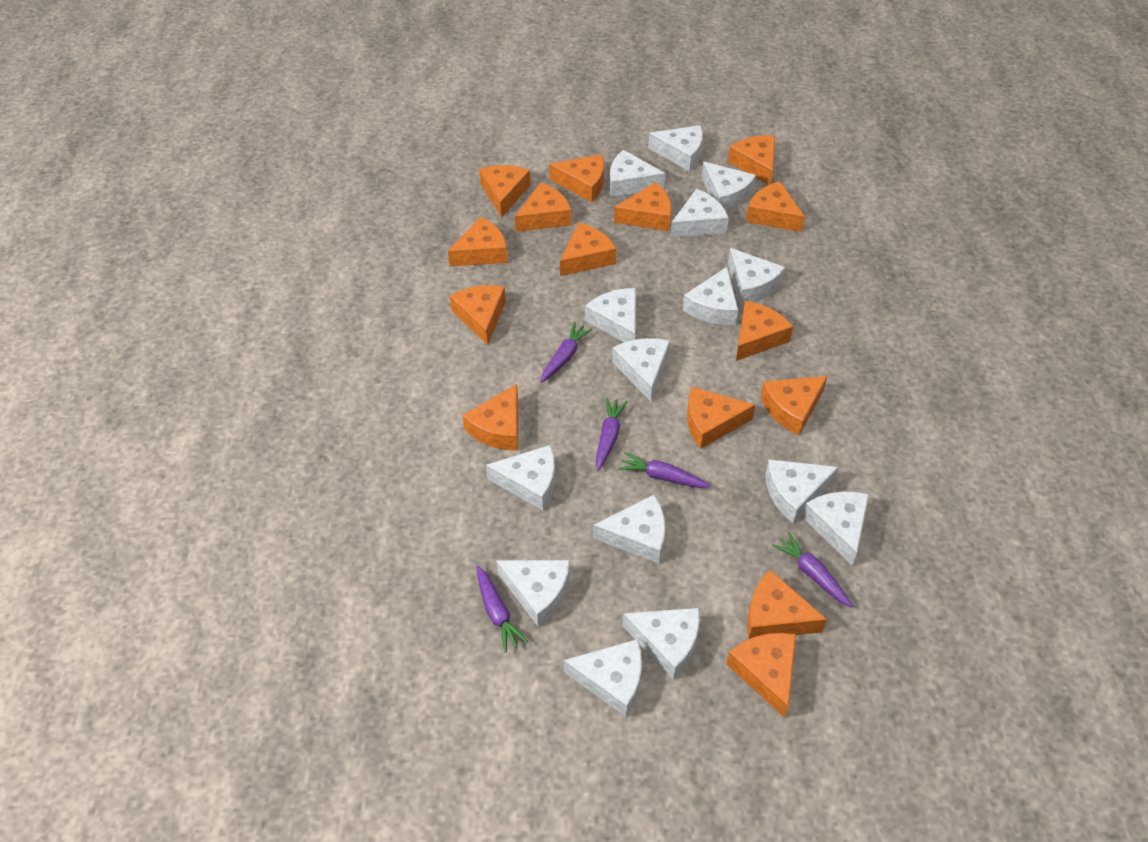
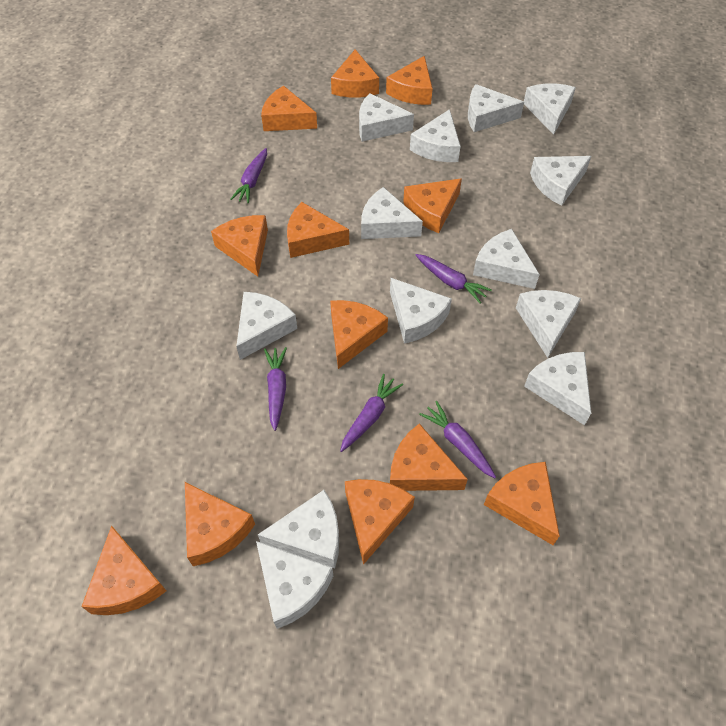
orange cheese: 15 -> 12
white cheese: 15 -> 13

